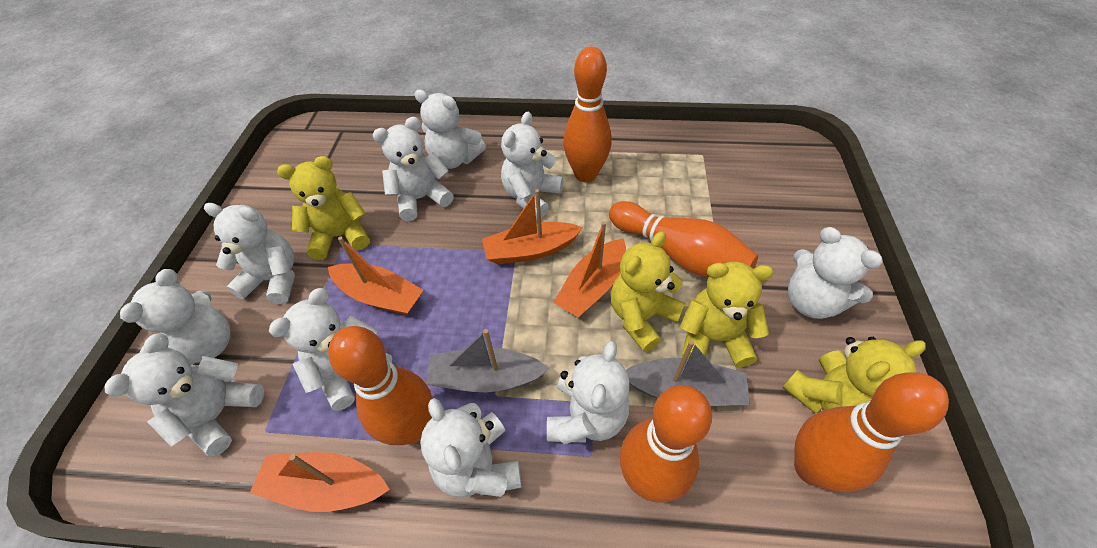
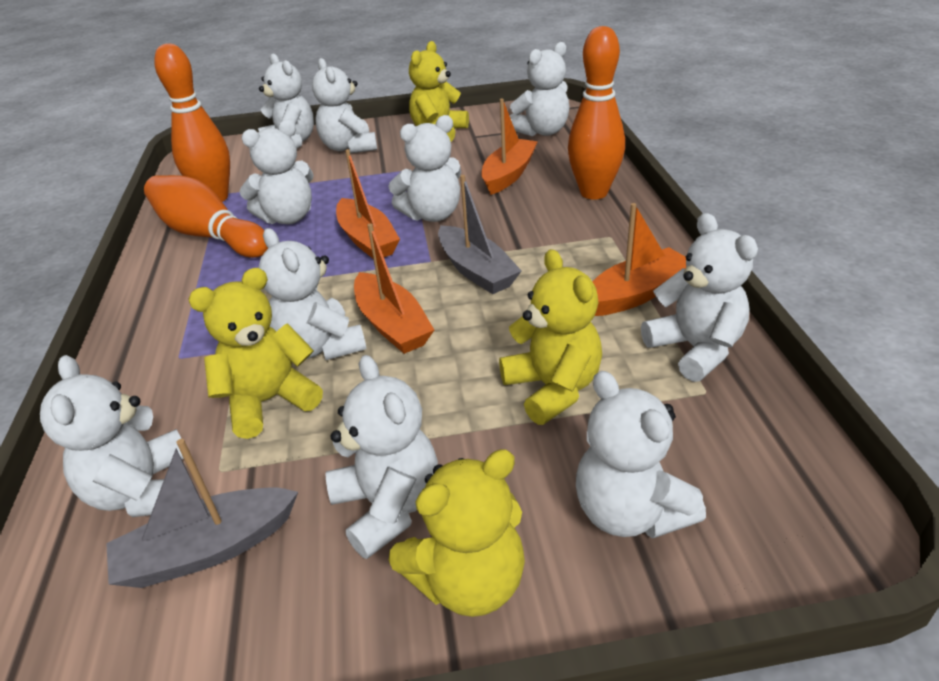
orange bowling pin: 5 -> 3

